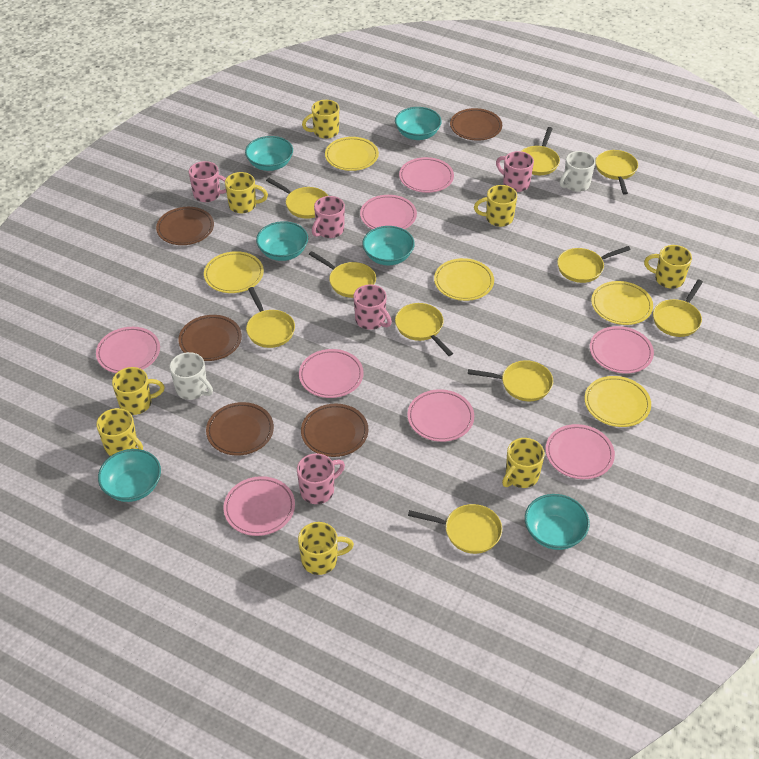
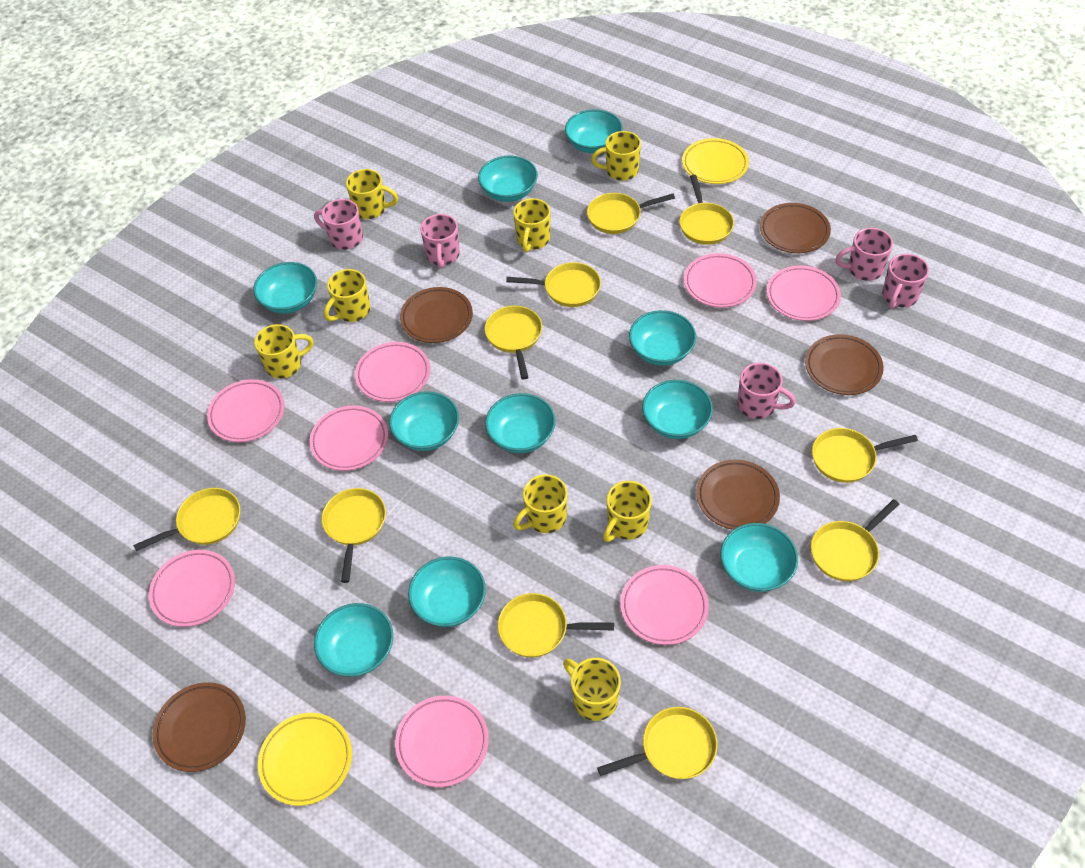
turquoise bowl: 6 -> 10
white mug: 2 -> 0
yellow plate: 5 -> 2

